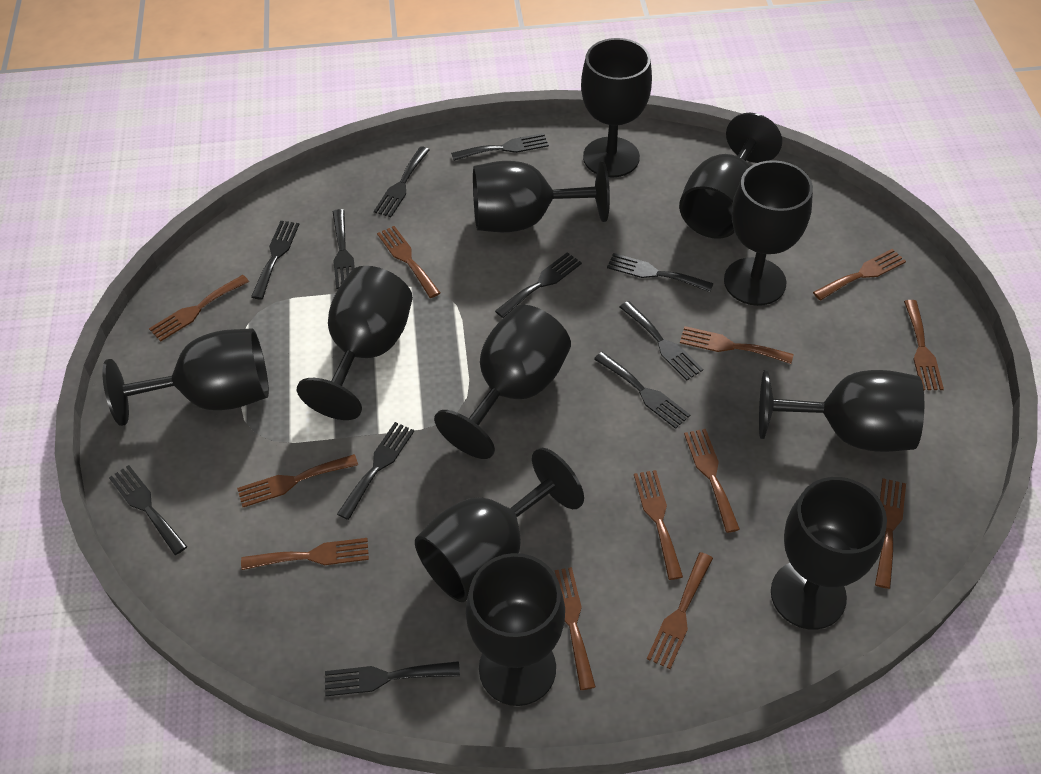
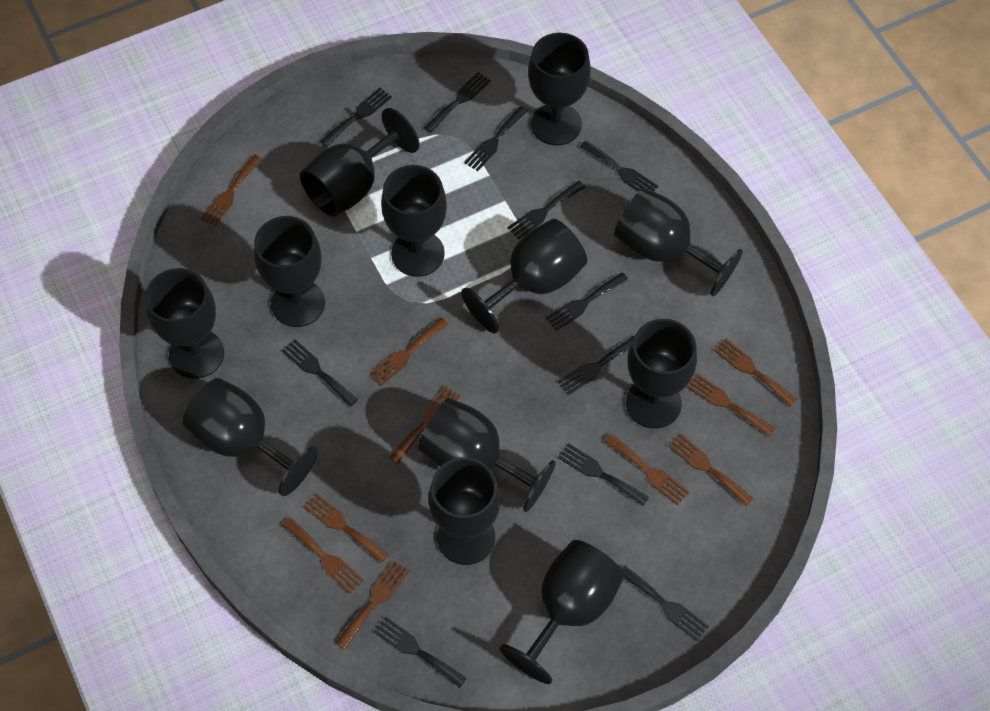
black goblet: 11 -> 12
brown fork: 12 -> 10

